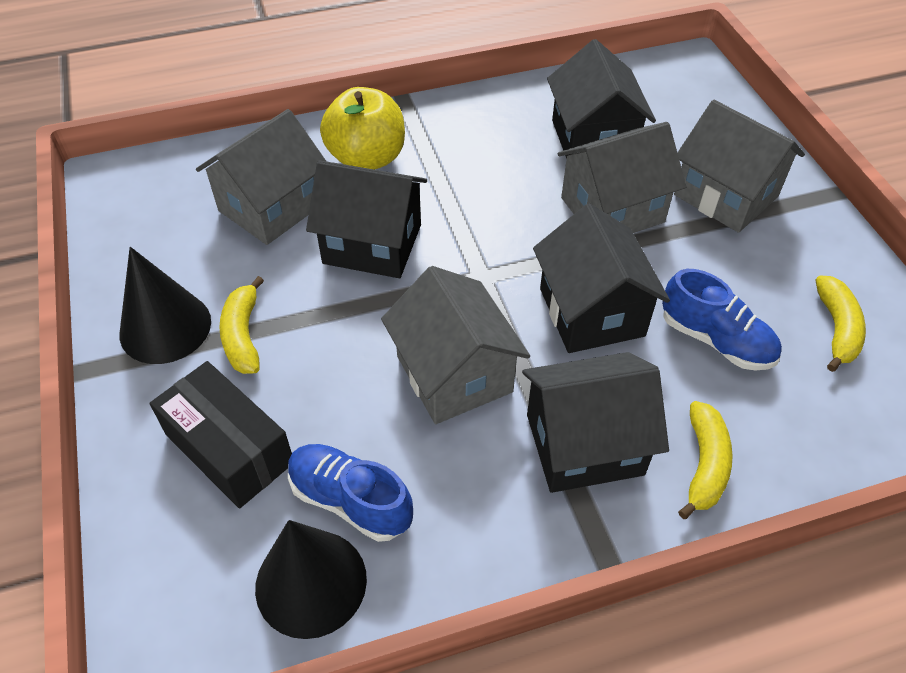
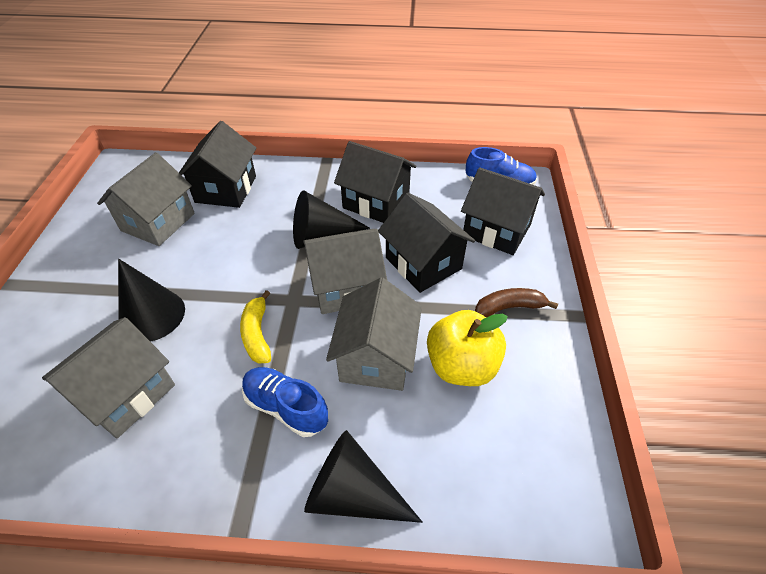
black box: 1 -> 0
black cone: 2 -> 3
brown banana: 0 -> 1
yellow banana: 3 -> 1

